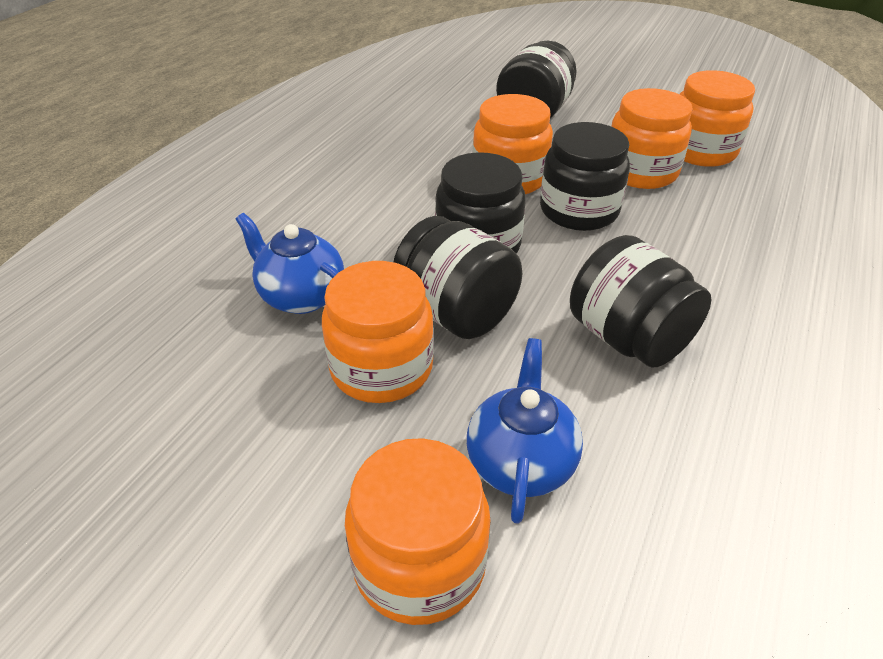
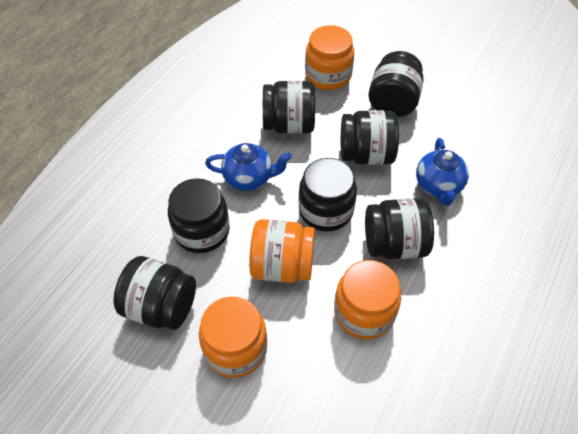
black jar: 5 -> 7
orange jar: 5 -> 4

